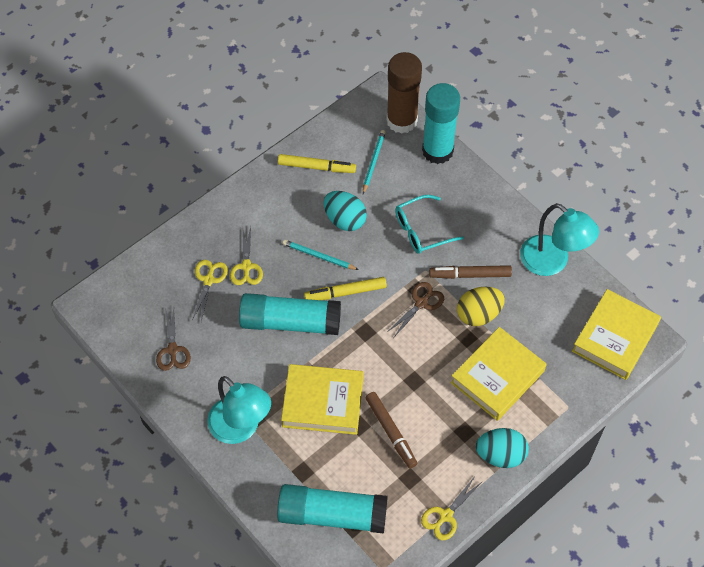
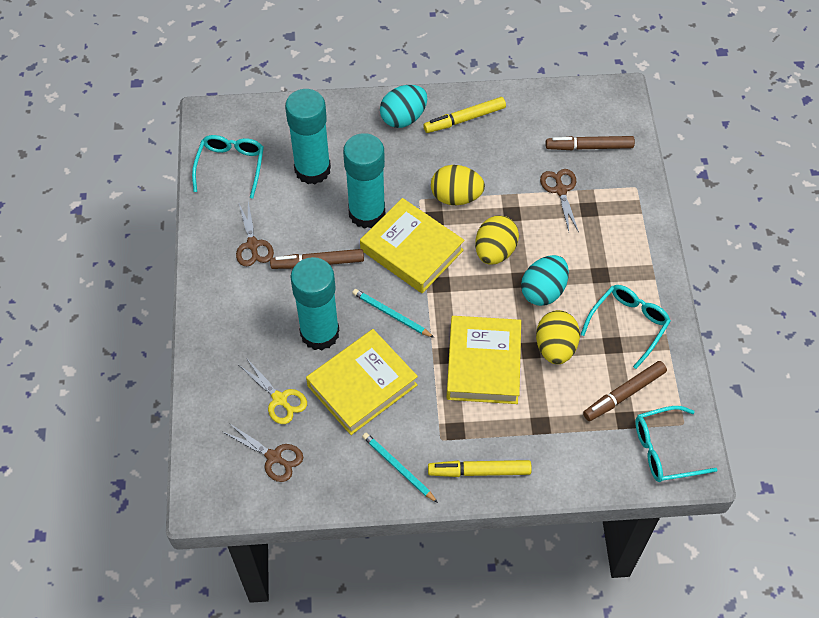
brown glue stick: 1 -> 0
brown marker: 2 -> 3
brown scissors: 2 -> 3
turquoise glasses: 1 -> 3
turquoise lamp: 2 -> 0
yellow egg: 1 -> 3
yellow scissors: 3 -> 1

